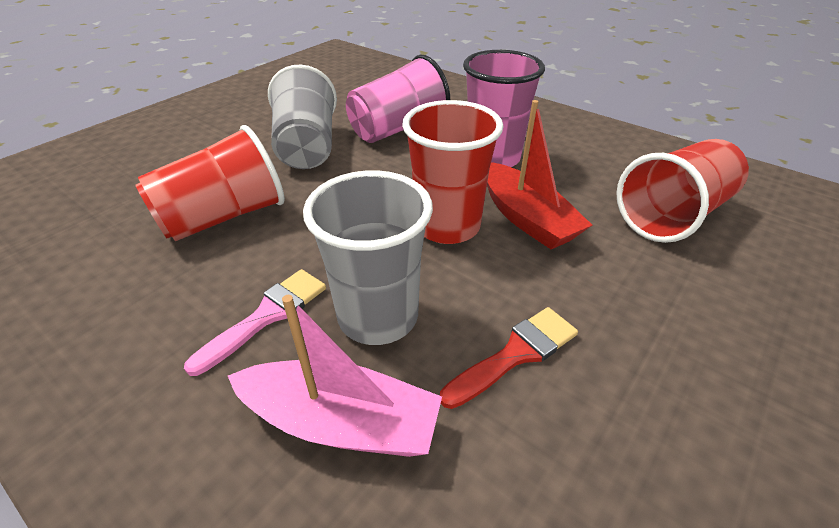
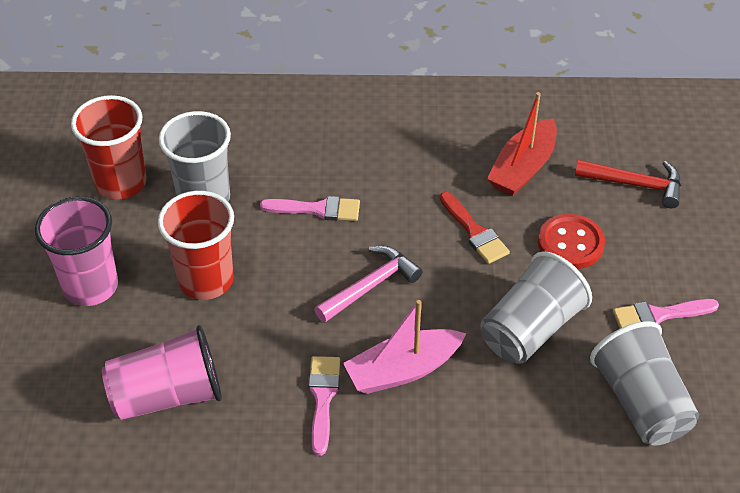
grey cup: 2 -> 3
pink brush: 1 -> 3
pink hammer: 0 -> 1
red button: 0 -> 1
red cup: 3 -> 2
red hammer: 0 -> 1

